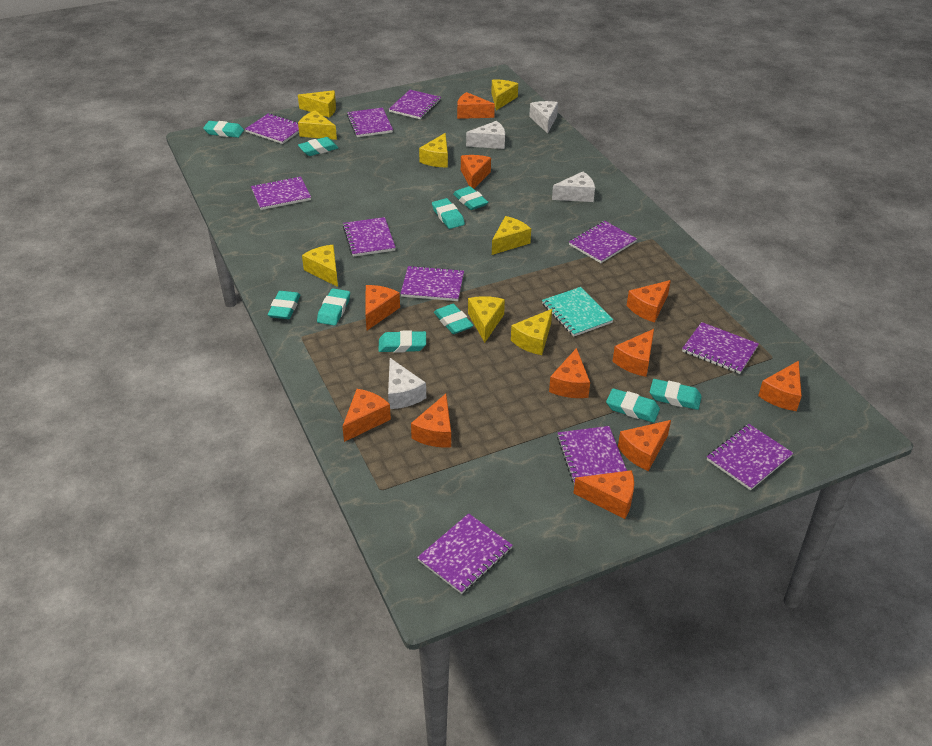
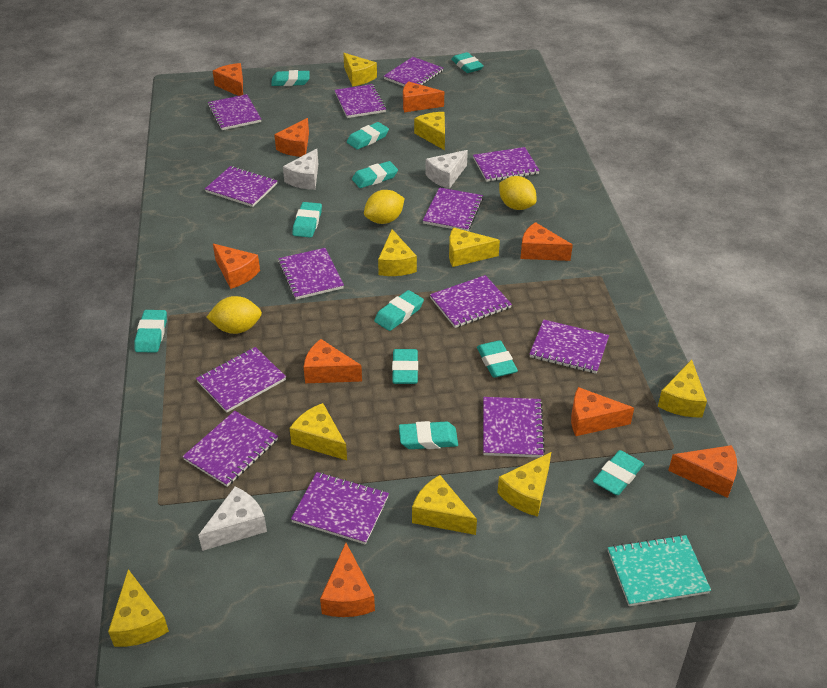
orange cheese: 11 -> 9
purple notebook: 11 -> 13
turquoise eraser: 10 -> 11
white cheese: 4 -> 3
yellow cheese: 8 -> 9
yellow lemon: 0 -> 3

